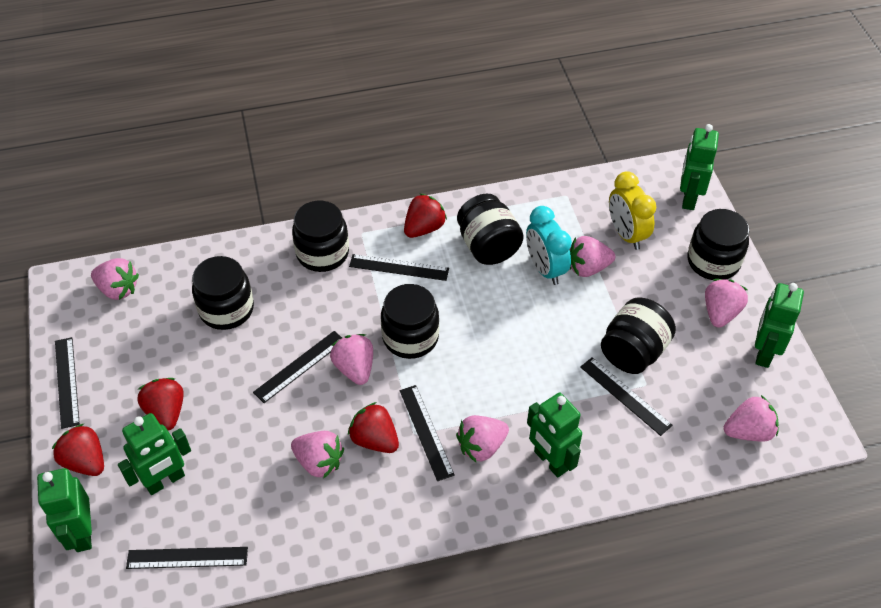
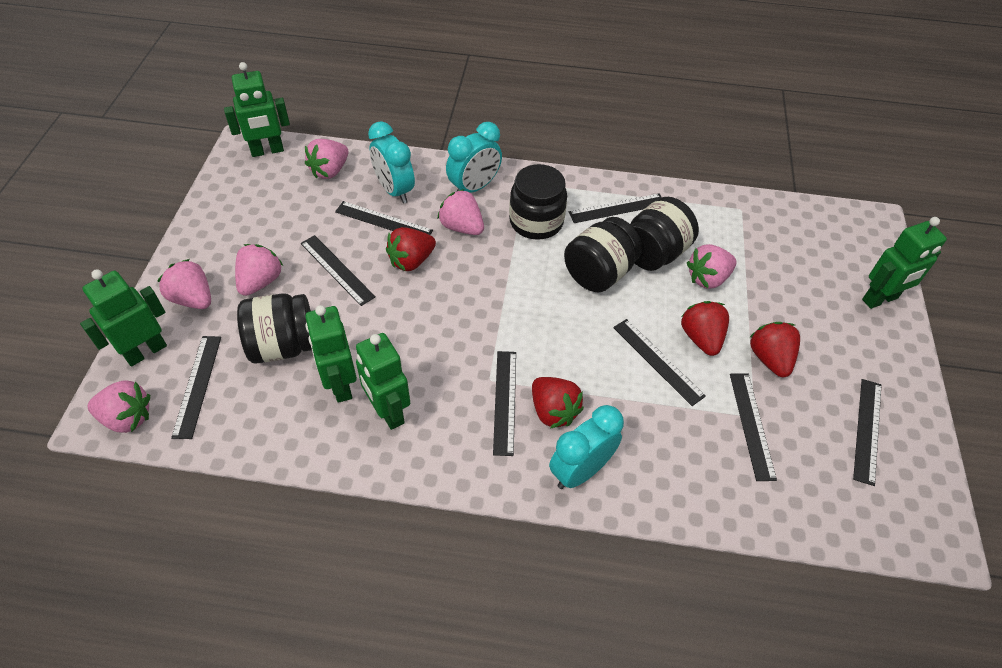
black jar: 6 -> 4
black ruler: 6 -> 8
pink strawberry: 7 -> 6
turquoise clock: 1 -> 3
yellow clock: 1 -> 0

